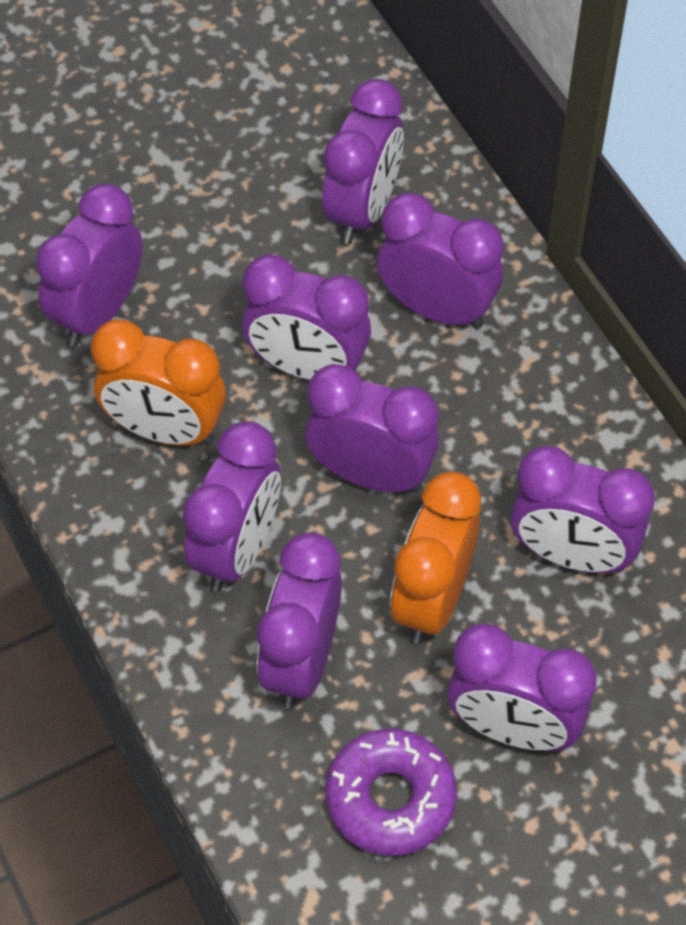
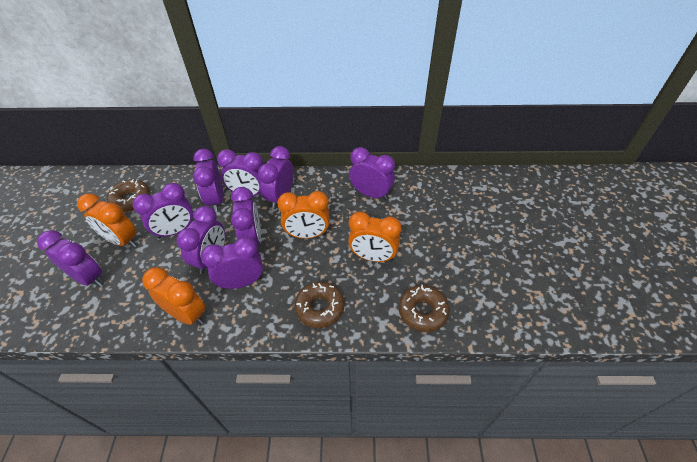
brown donut: 0 -> 3
orange clock: 2 -> 4
purple donut: 1 -> 0

